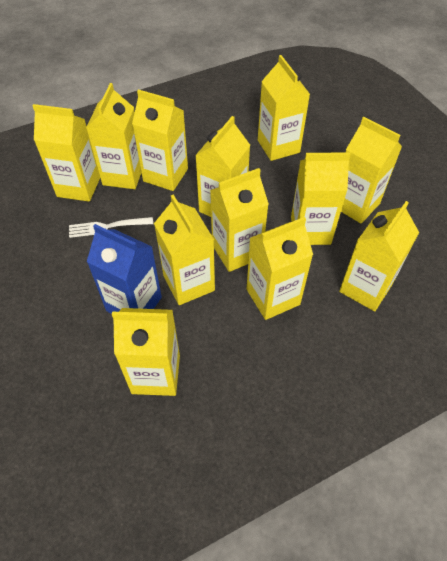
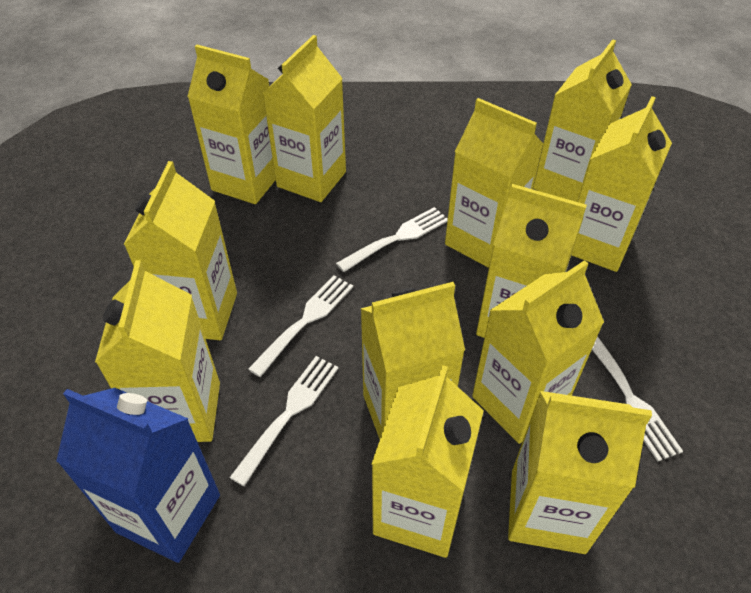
white fork: 1 -> 4

